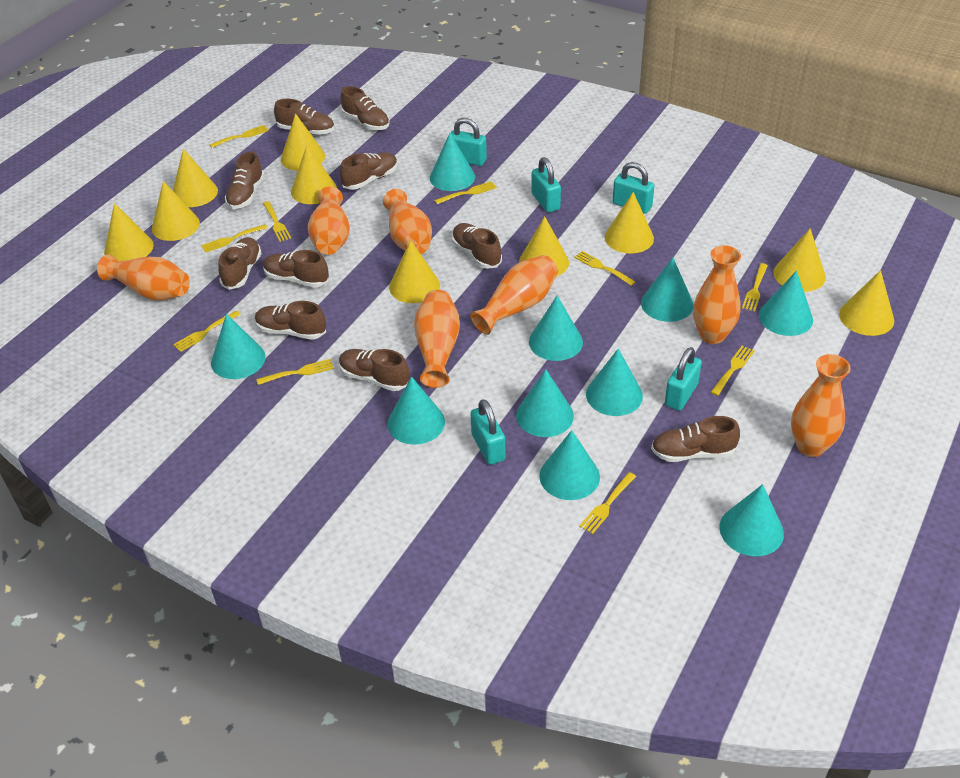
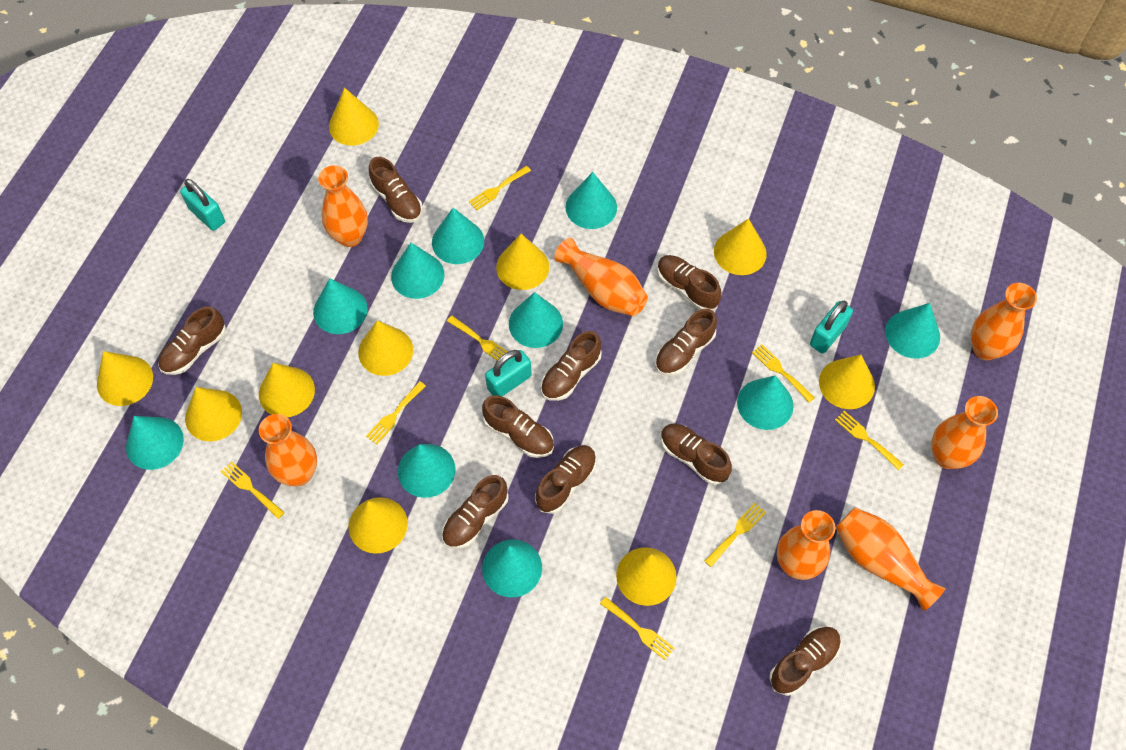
turquoise padlock: 5 -> 3
yellow fork: 10 -> 8

